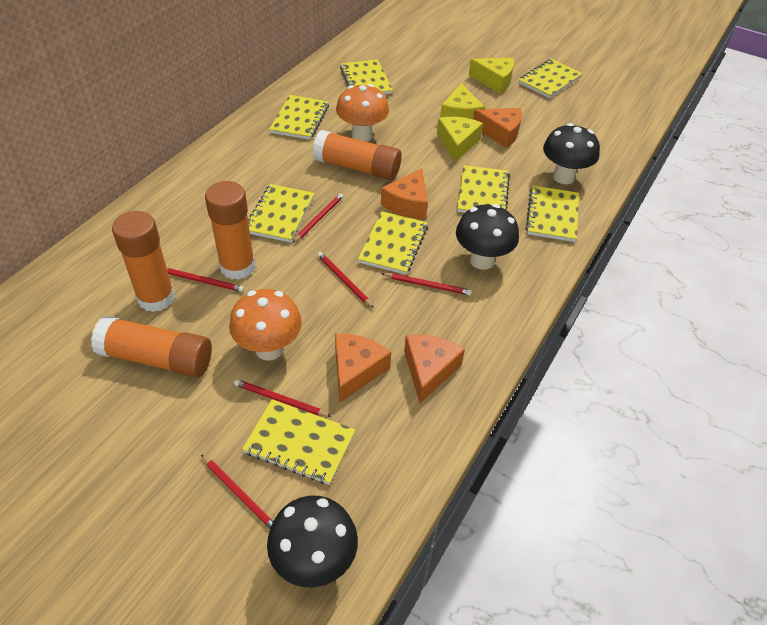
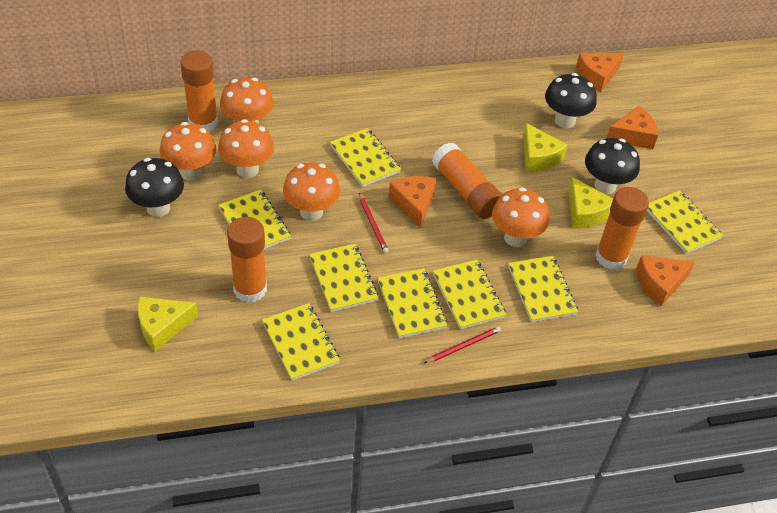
orange mushroom: 2 -> 5
red pencil: 6 -> 2

